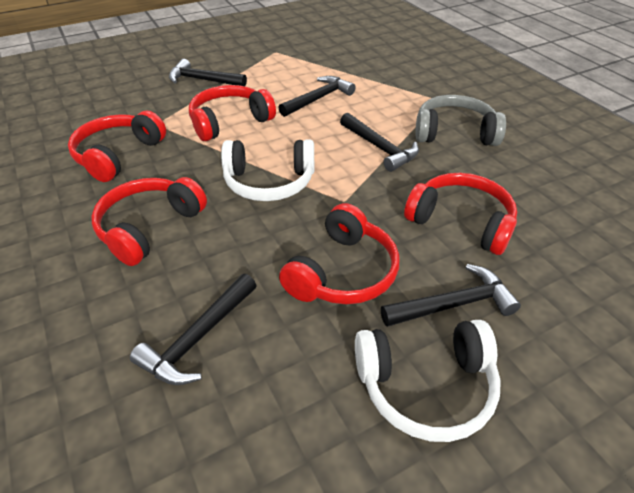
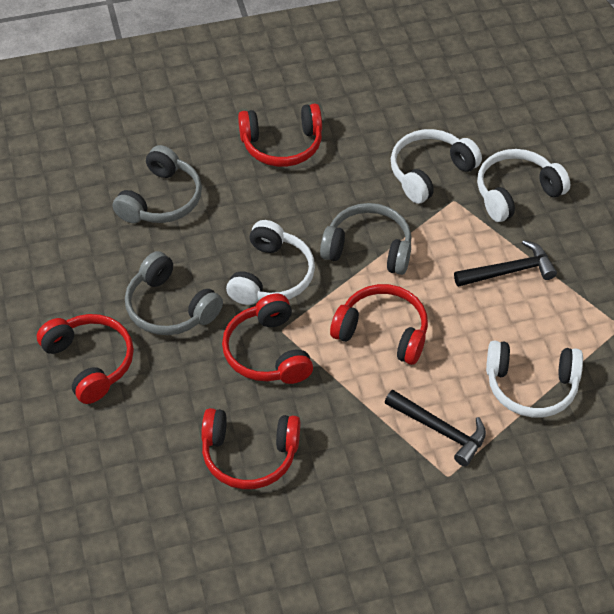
black hammer: 5 -> 2
grey headphones: 1 -> 3
white headphones: 2 -> 4

